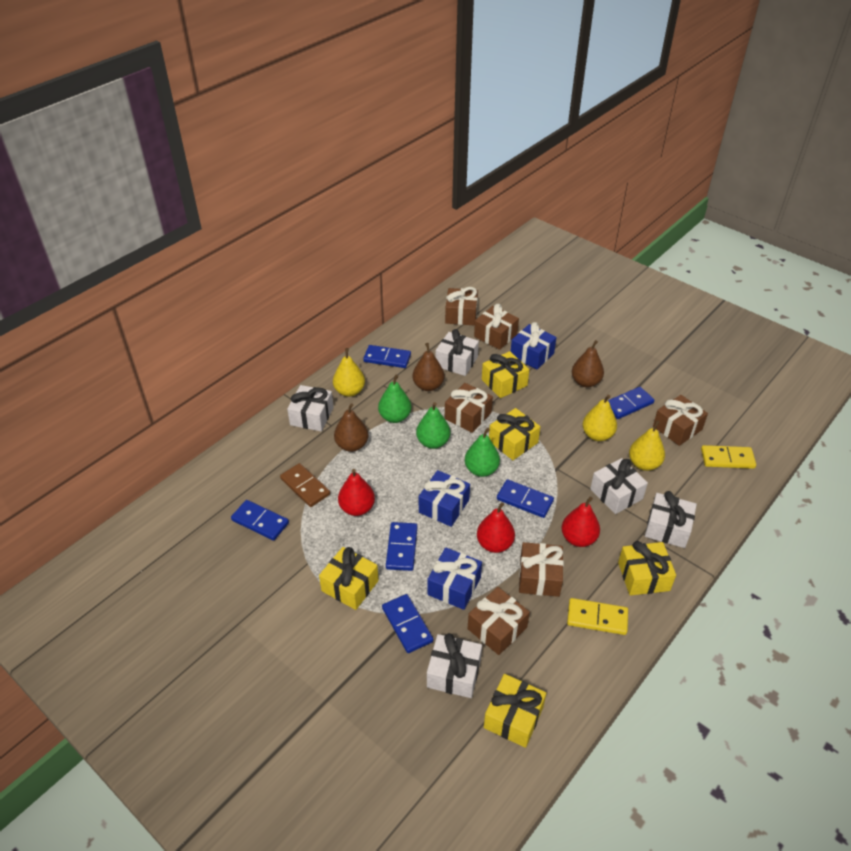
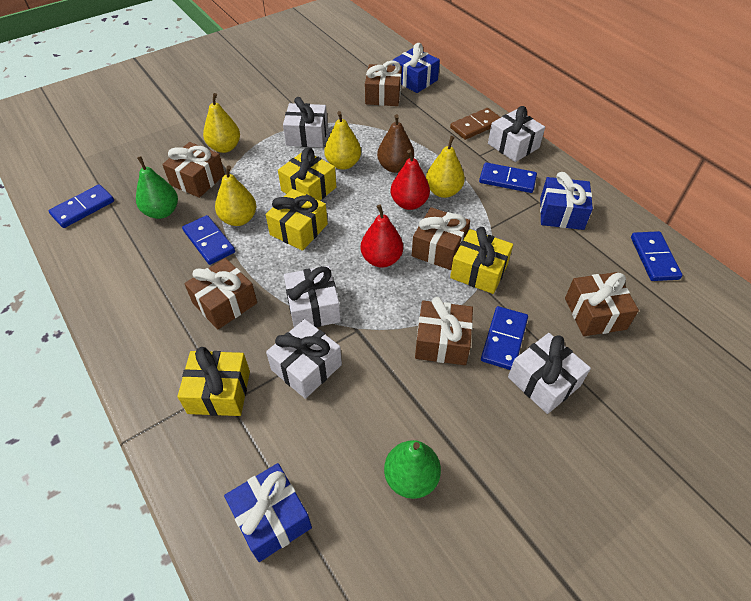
blue domino: 6 -> 5
brown pear: 3 -> 1
green pear: 3 -> 2
red pear: 3 -> 2
yellow domino: 2 -> 0
yellow gift: 5 -> 4
yellow pear: 3 -> 4

